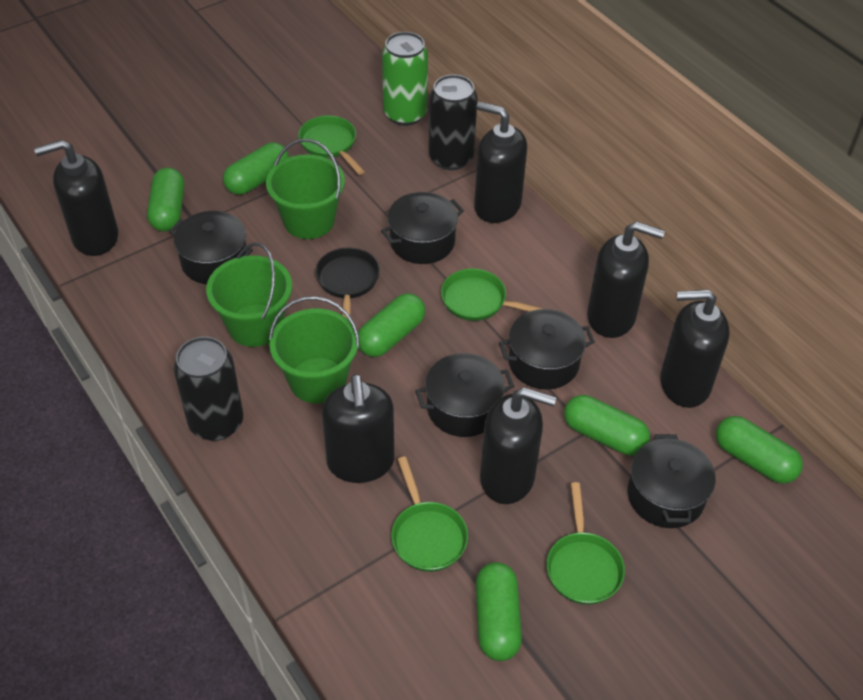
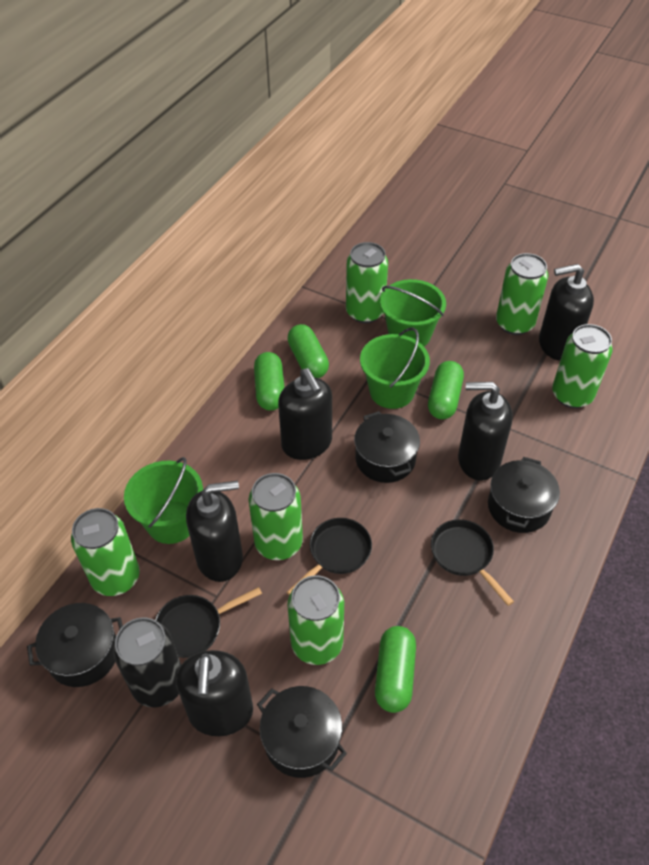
black can: 2 -> 1
black pan: 1 -> 3
black pot: 5 -> 4
black soap dispenser: 6 -> 5
green can: 1 -> 6
green capsule: 6 -> 4
green pan: 4 -> 0

